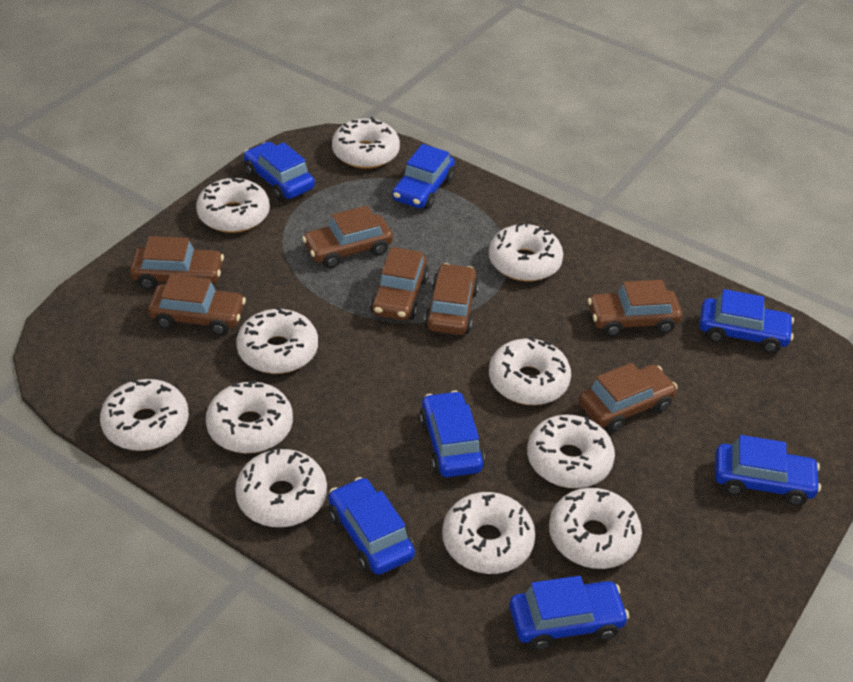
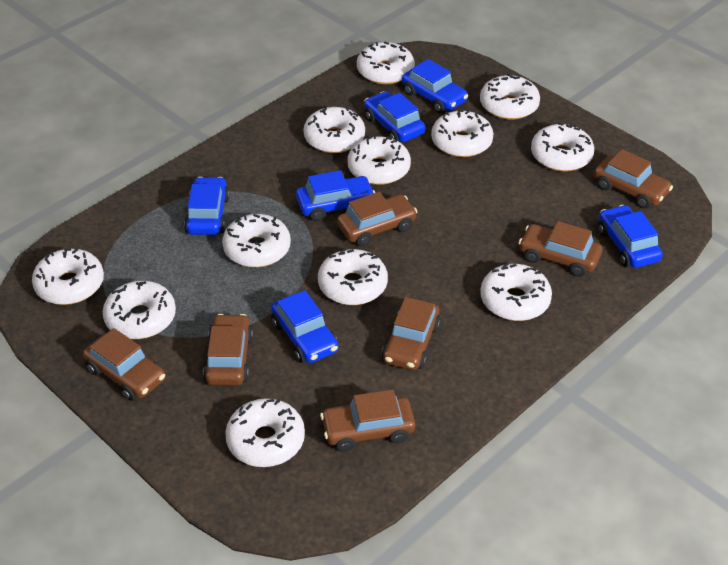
blue car: 7 -> 6
white donut: 11 -> 12

